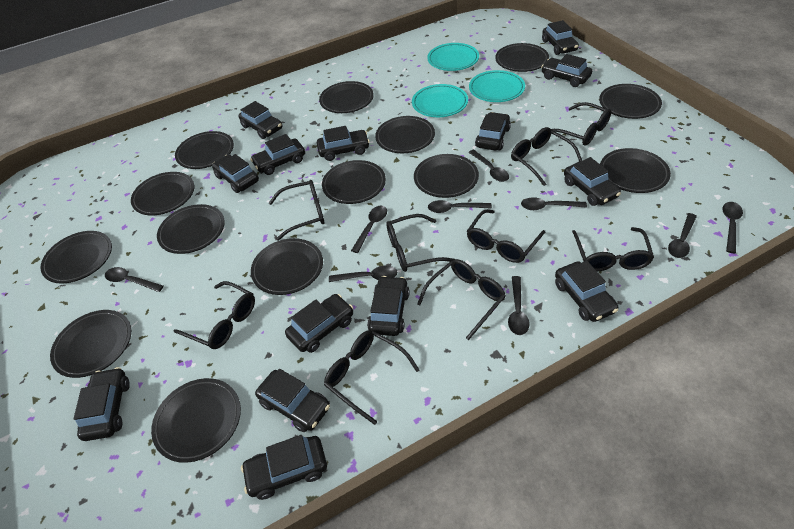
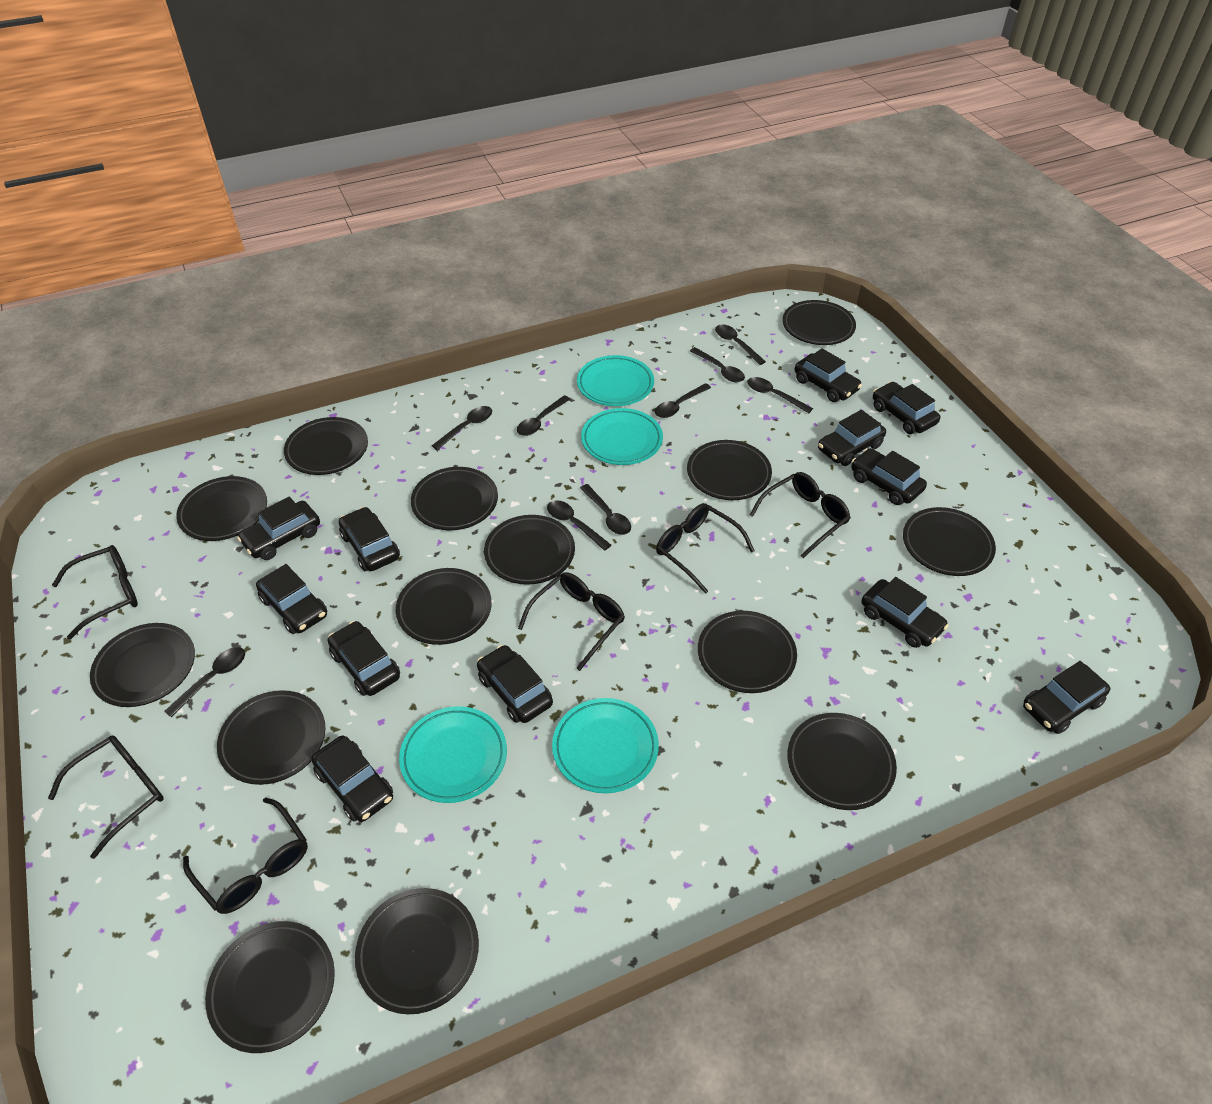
black car: 14 -> 12
black glasses: 9 -> 6
turquoise plate: 3 -> 4

